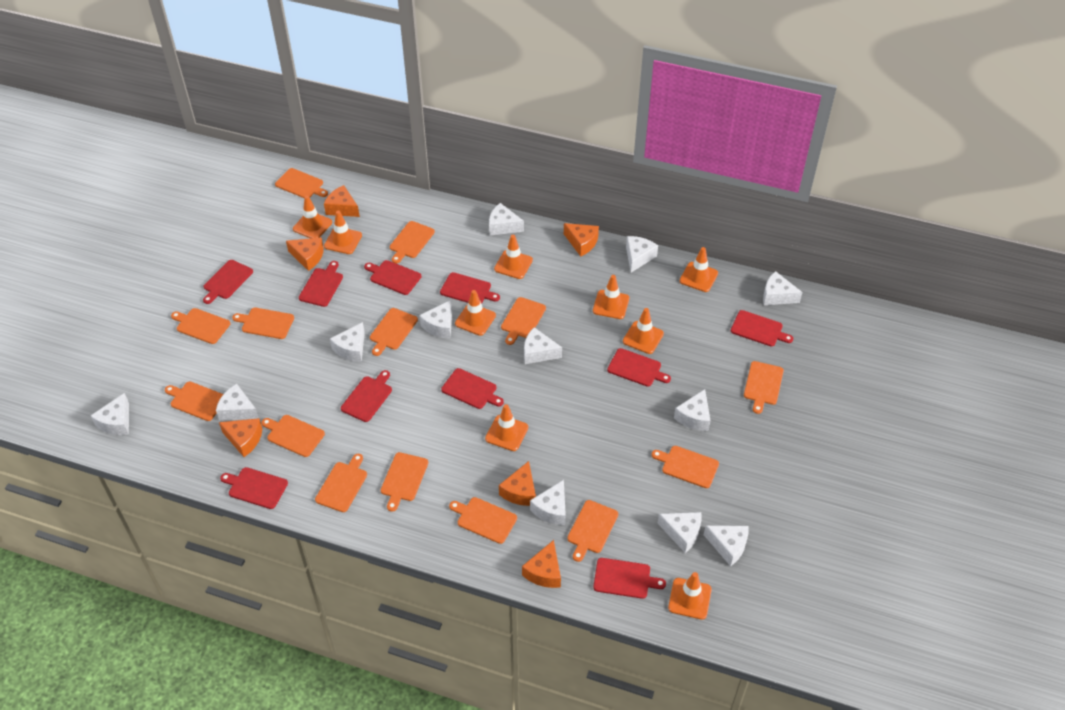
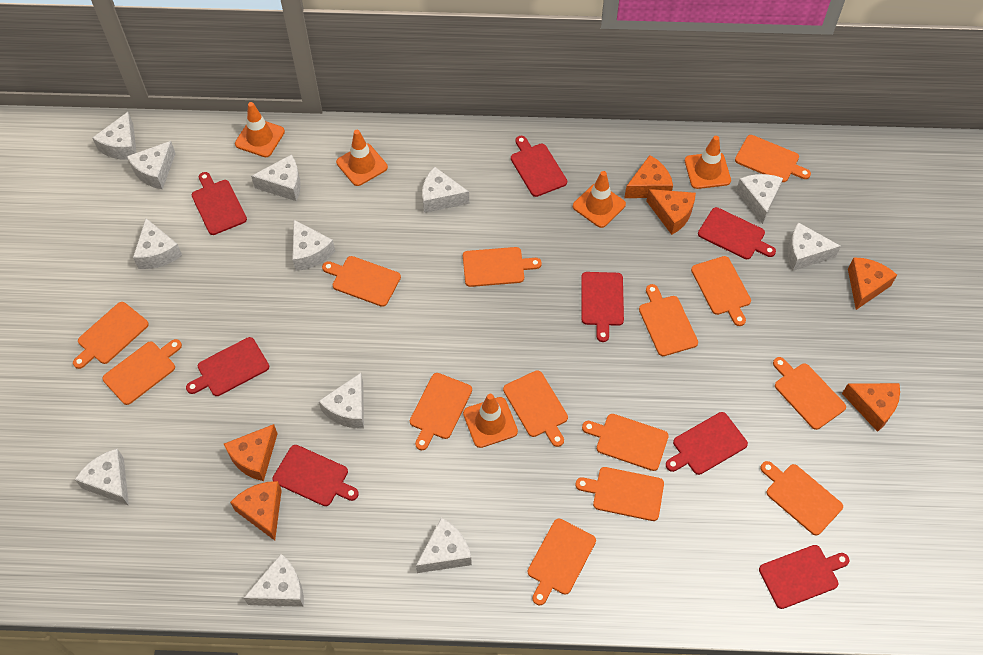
orange traffic cone: 9 -> 5
red cutting board: 10 -> 8

